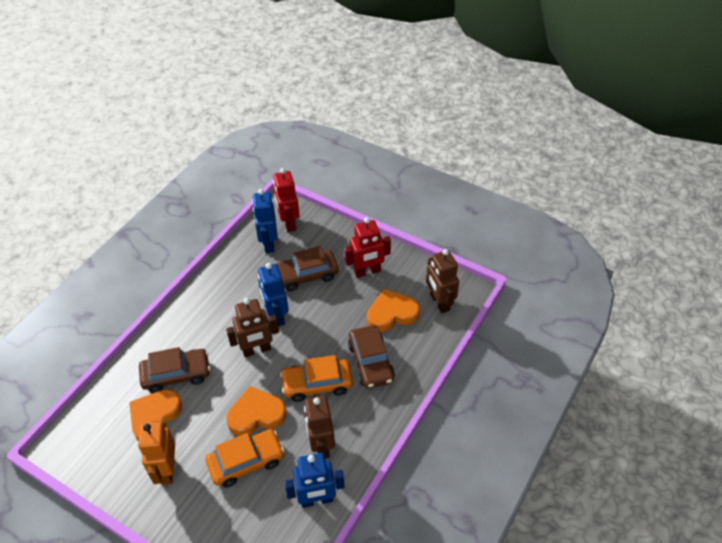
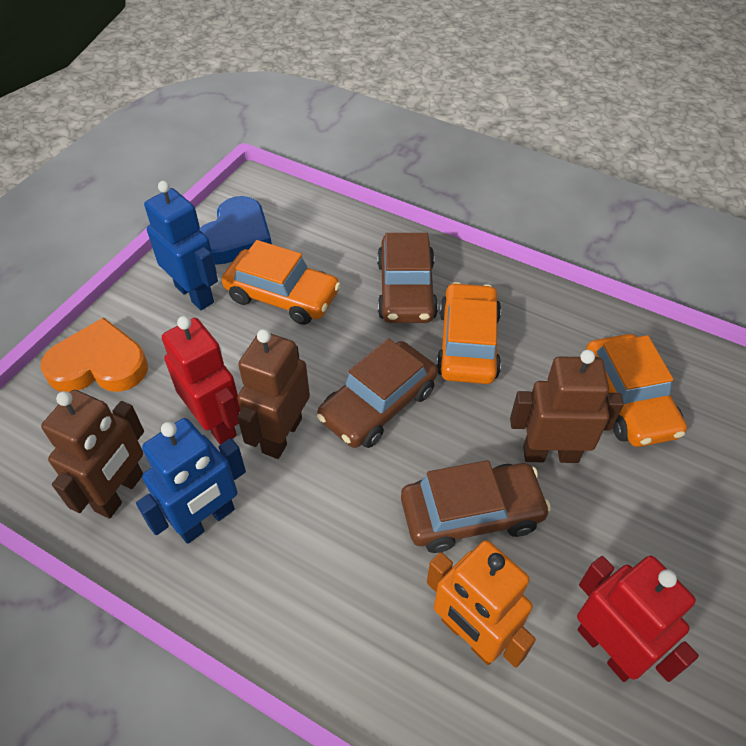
blue heart: 0 -> 1
blue robot: 3 -> 2
orange car: 2 -> 3
orange heart: 3 -> 1

